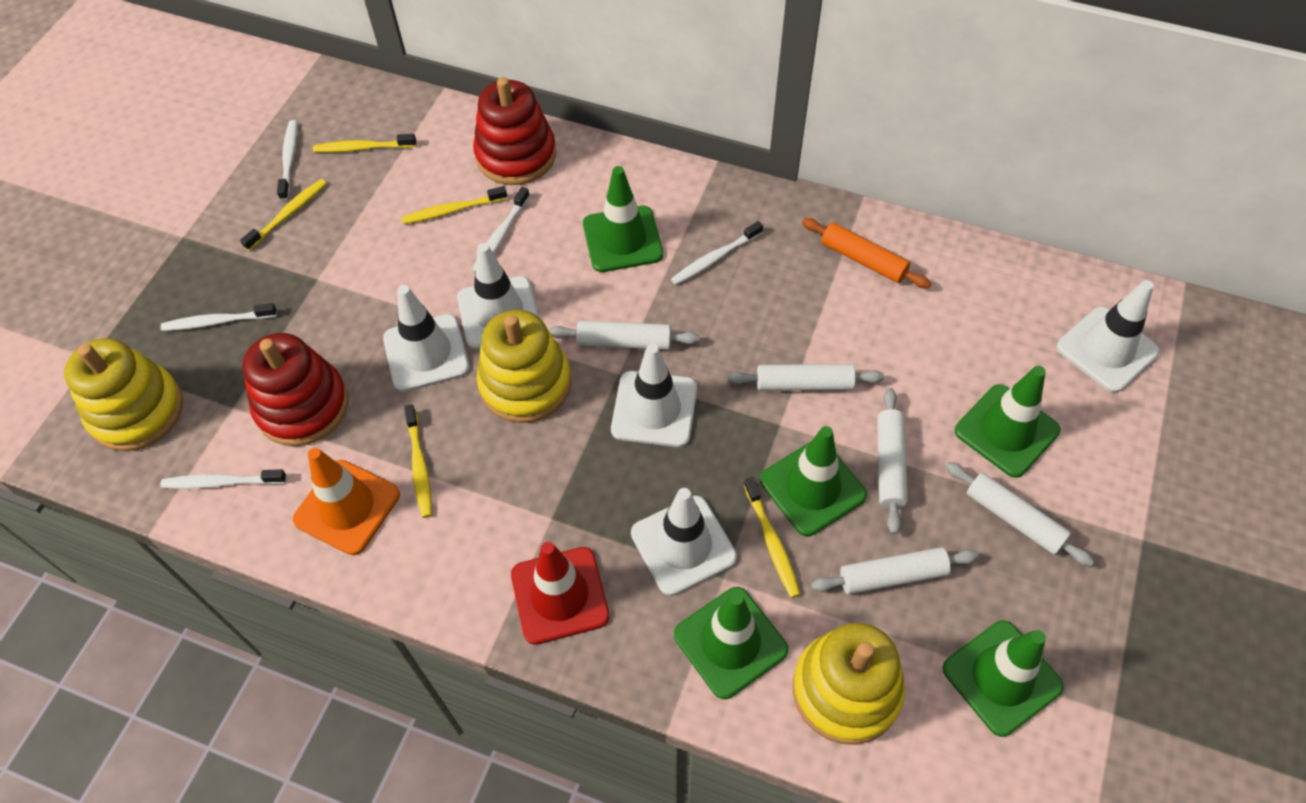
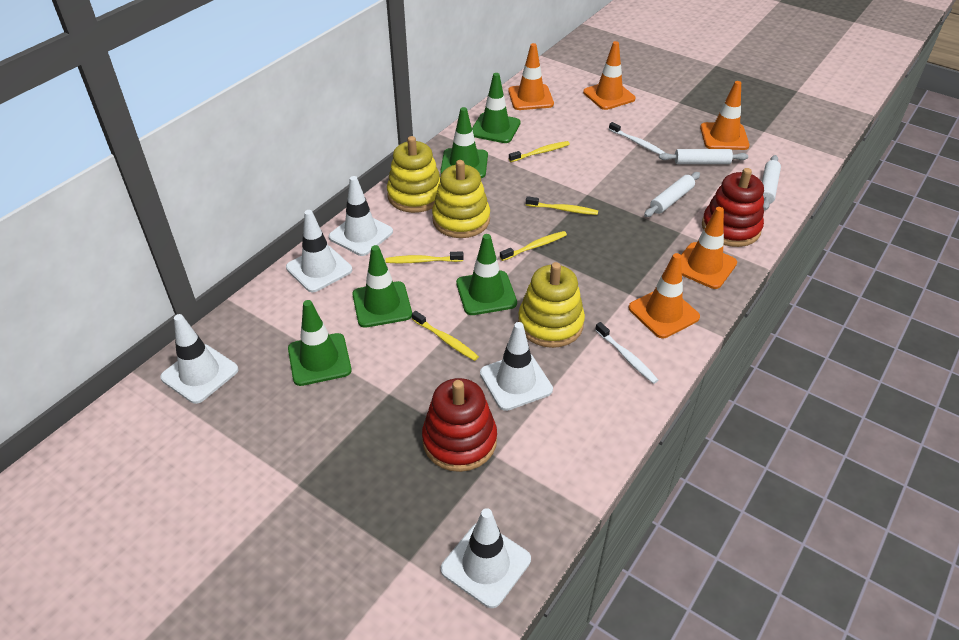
orange rolling pin: 1 -> 0
orange traffic cone: 1 -> 5
red traffic cone: 1 -> 0
white rolling pin: 5 -> 3
white toothbrush: 5 -> 2

